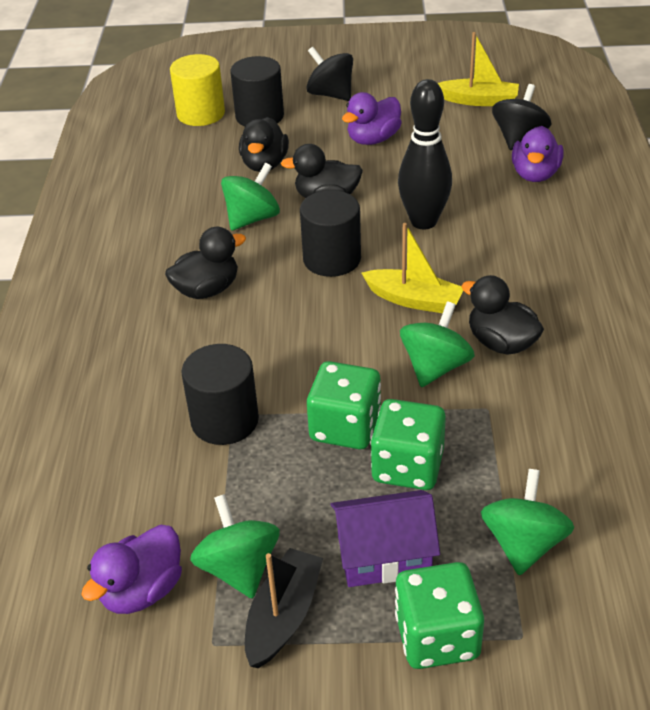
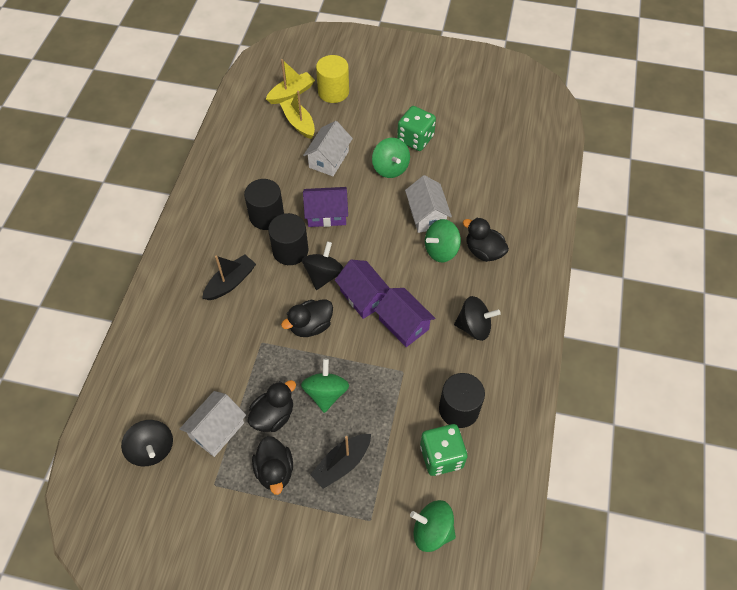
black boat: 1 -> 2
black bowling pin: 1 -> 0
black spinning top: 2 -> 3
green dice: 3 -> 2
purple duck: 3 -> 0
purple house: 1 -> 3
white house: 0 -> 3

